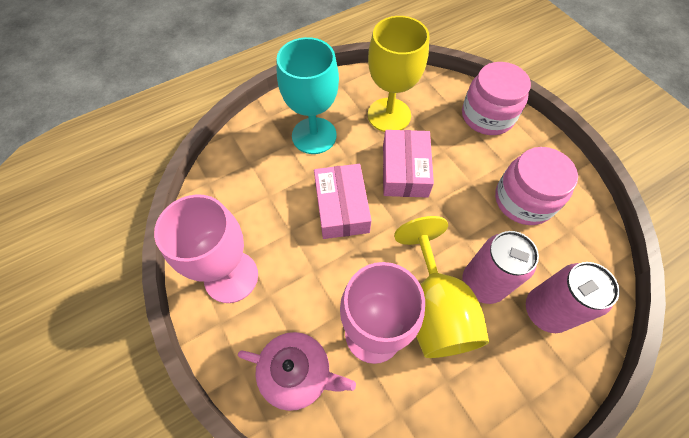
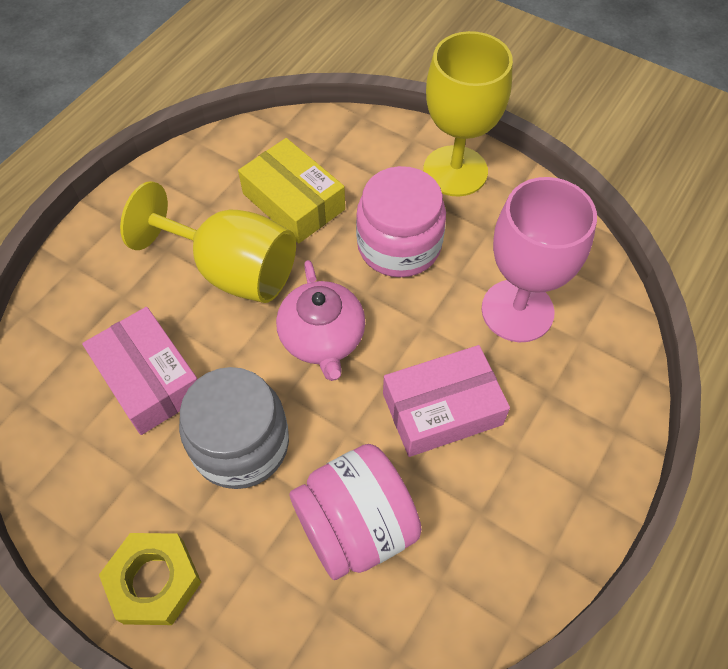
grey jar: 0 -> 1
pink can: 2 -> 0
pink goblet: 2 -> 1
turquoise goblet: 1 -> 0
yellow box: 0 -> 1
yellow nut: 0 -> 1

